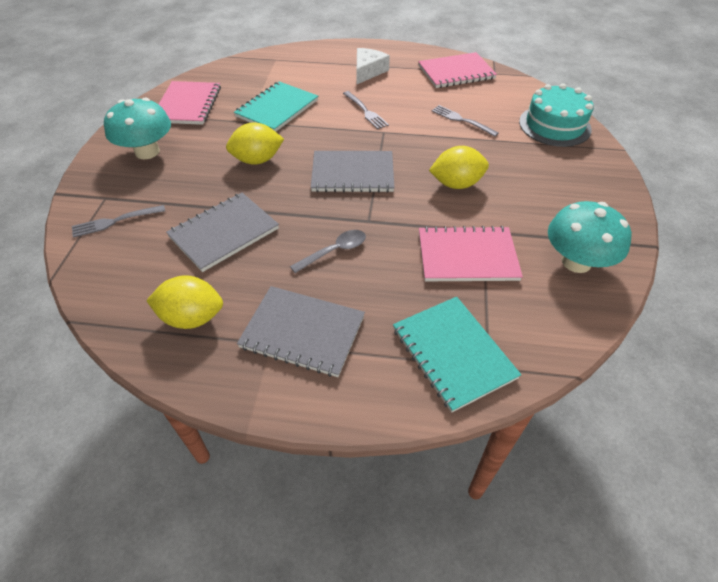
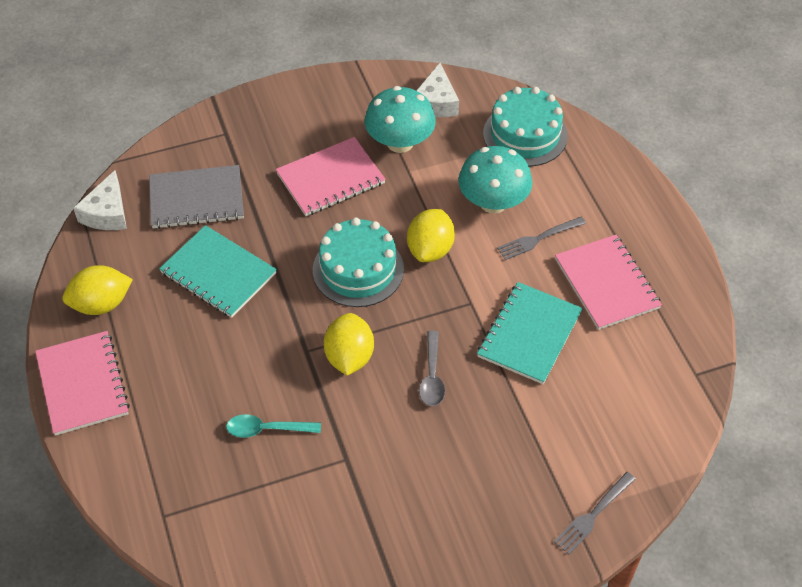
grey fork: 3 -> 2
grey notebook: 3 -> 1
turquoise cake: 1 -> 2
turquoise spoon: 0 -> 1
white cheese: 1 -> 2

